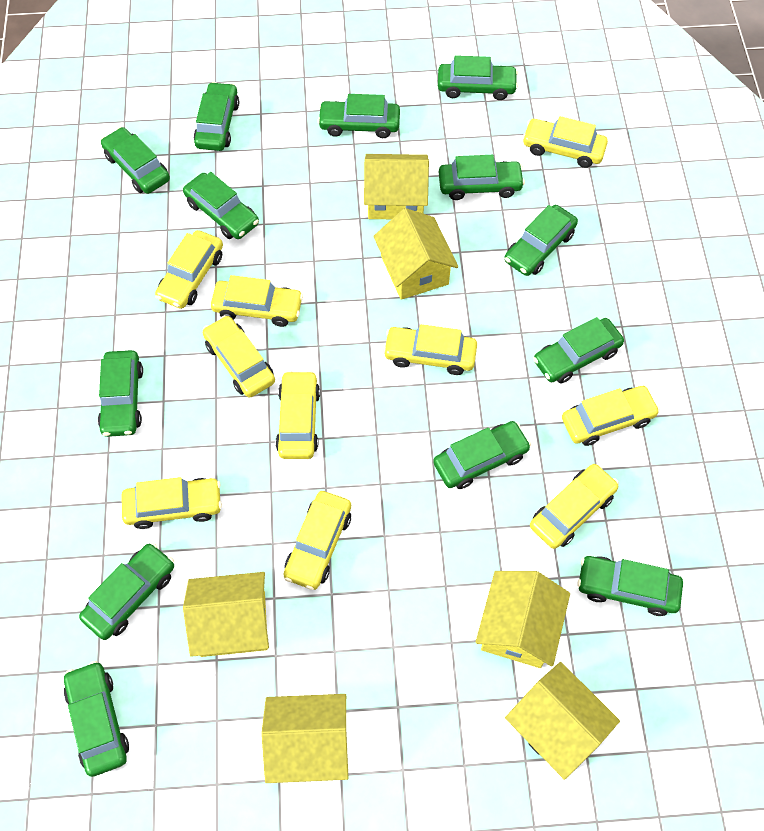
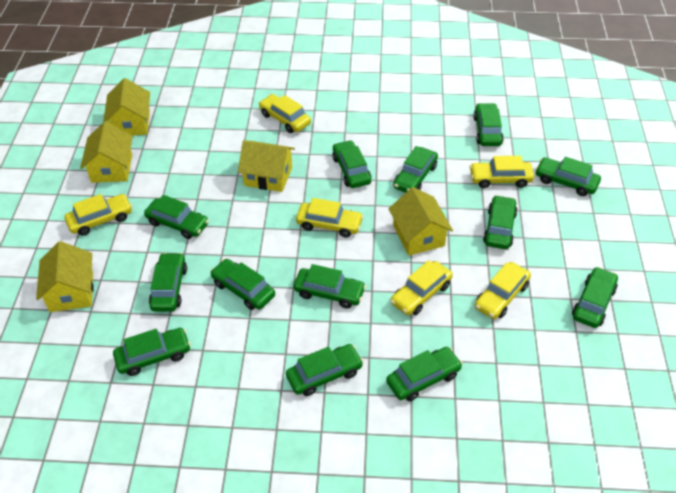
yellow car: 10 -> 6
yellow house: 6 -> 5

